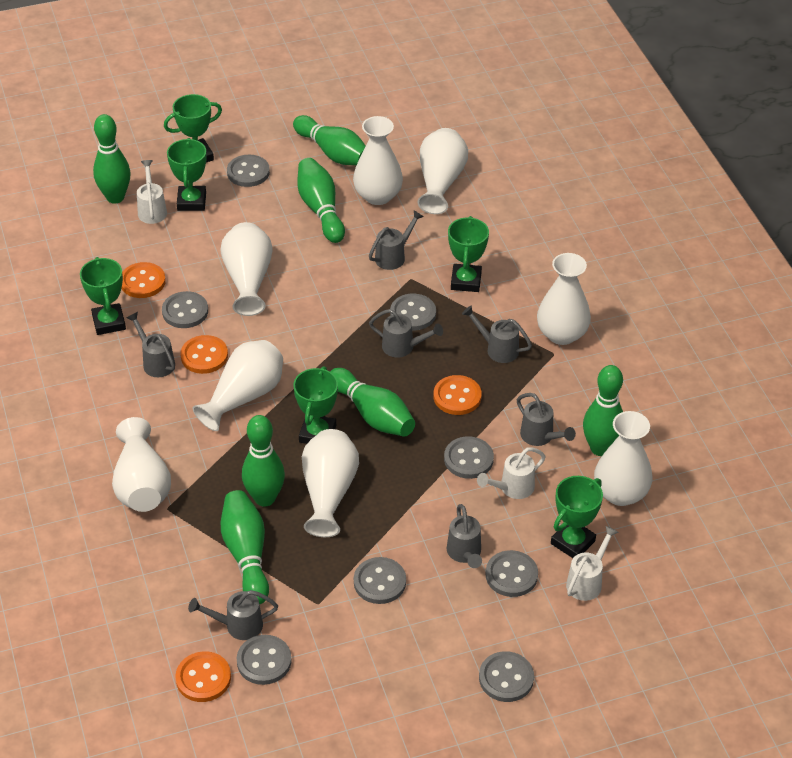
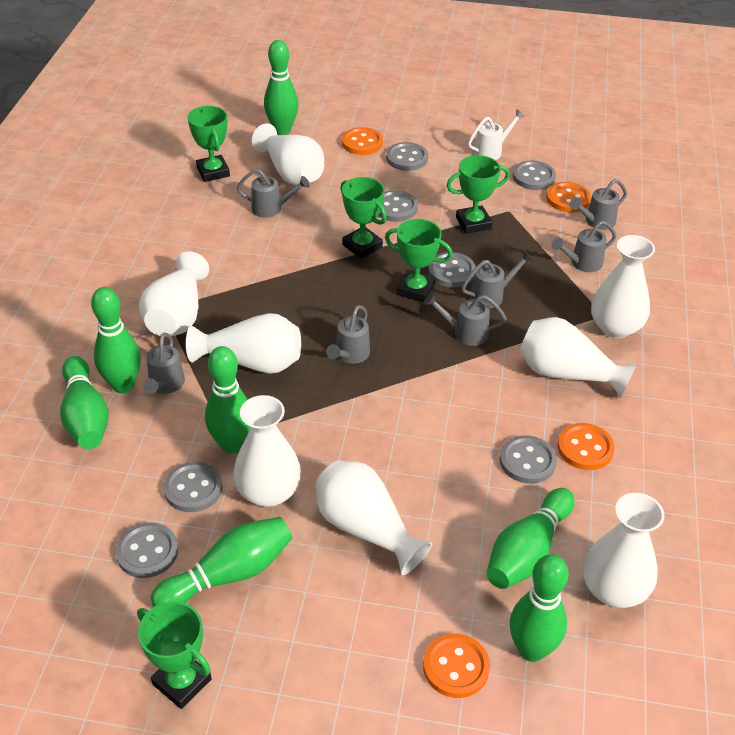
green trophy: 6 -> 5
grey button: 8 -> 7
white watering can: 3 -> 1

